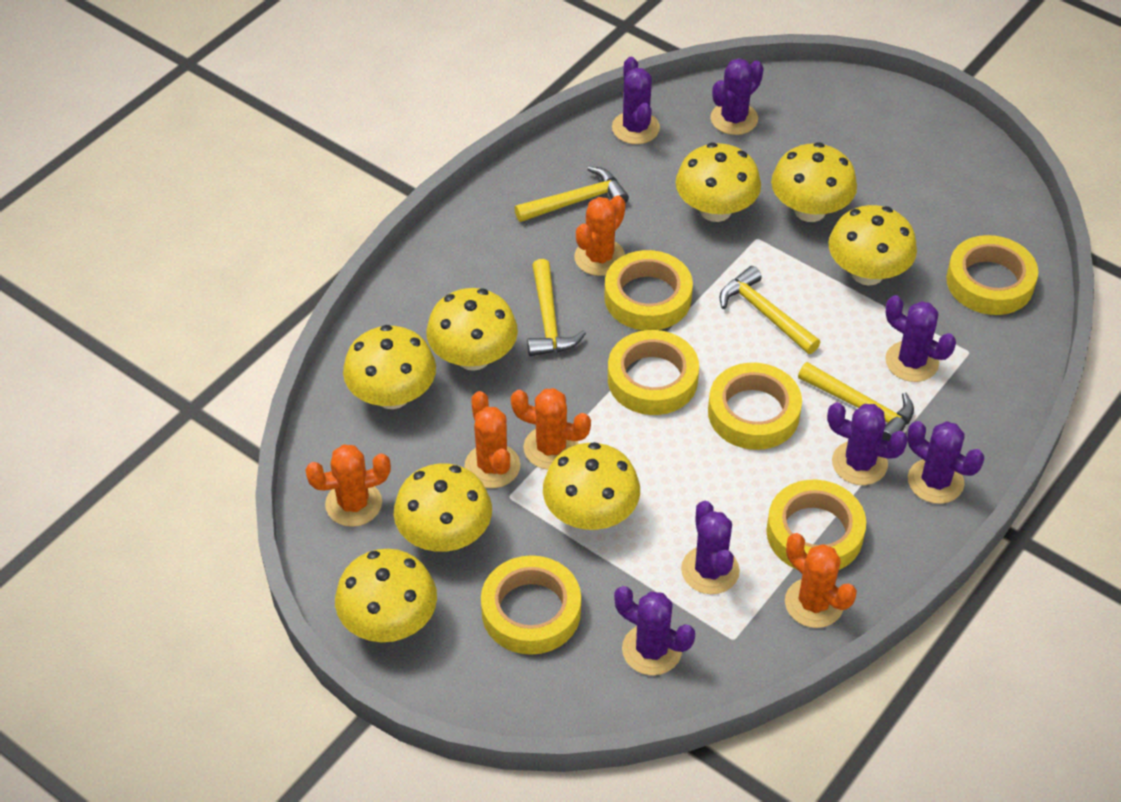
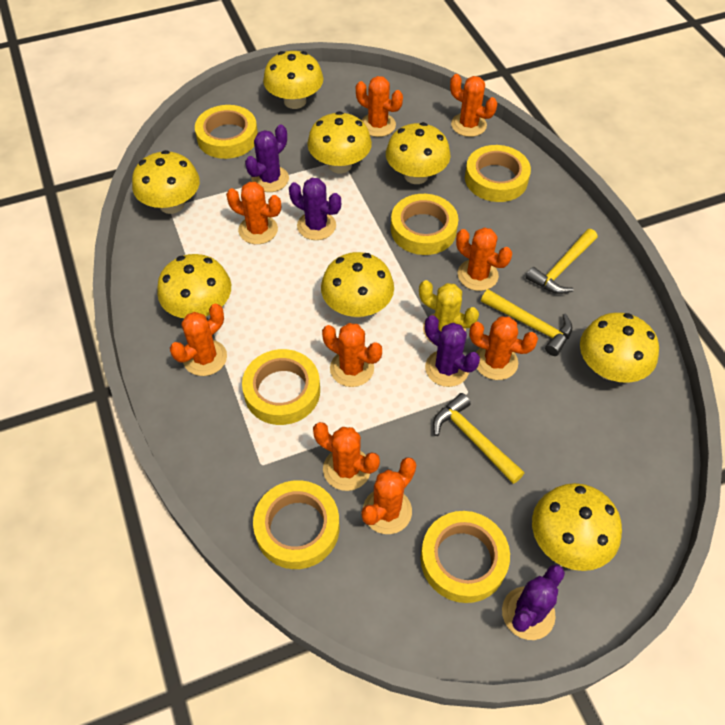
orange cactus: 5 -> 9
purple cactus: 7 -> 4
yellow cactus: 0 -> 1
yellow hammer: 4 -> 3

